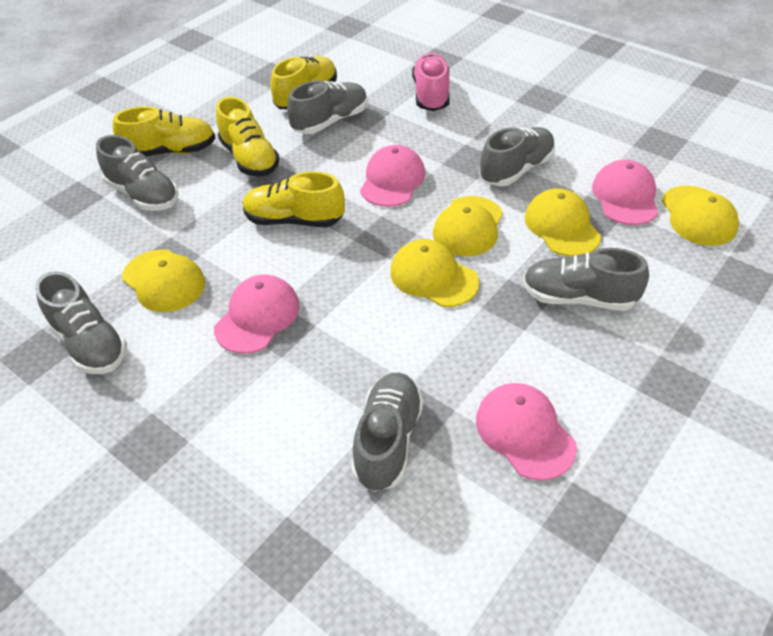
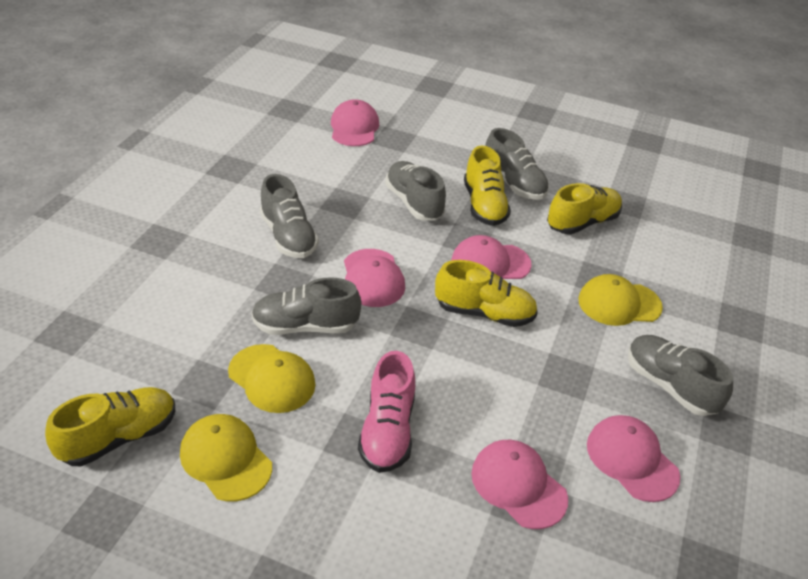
grey shoe: 6 -> 5
pink cap: 4 -> 5
yellow cap: 5 -> 3

